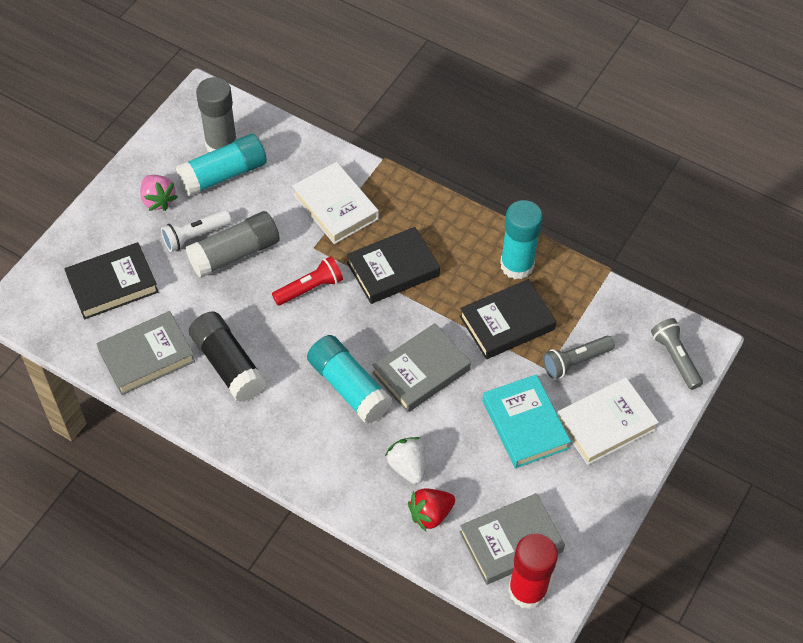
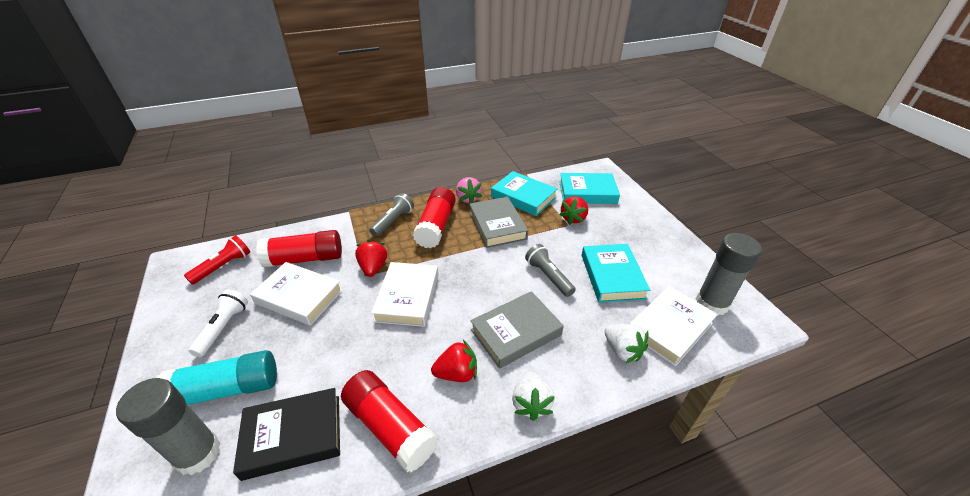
black book: 3 -> 1
black glue stick: 1 -> 0
grey book: 3 -> 2
red glue stick: 1 -> 3
red strawberry: 1 -> 3
turquoise book: 1 -> 3
turquoise glue stick: 3 -> 1
white book: 2 -> 3
white strawberry: 1 -> 2

